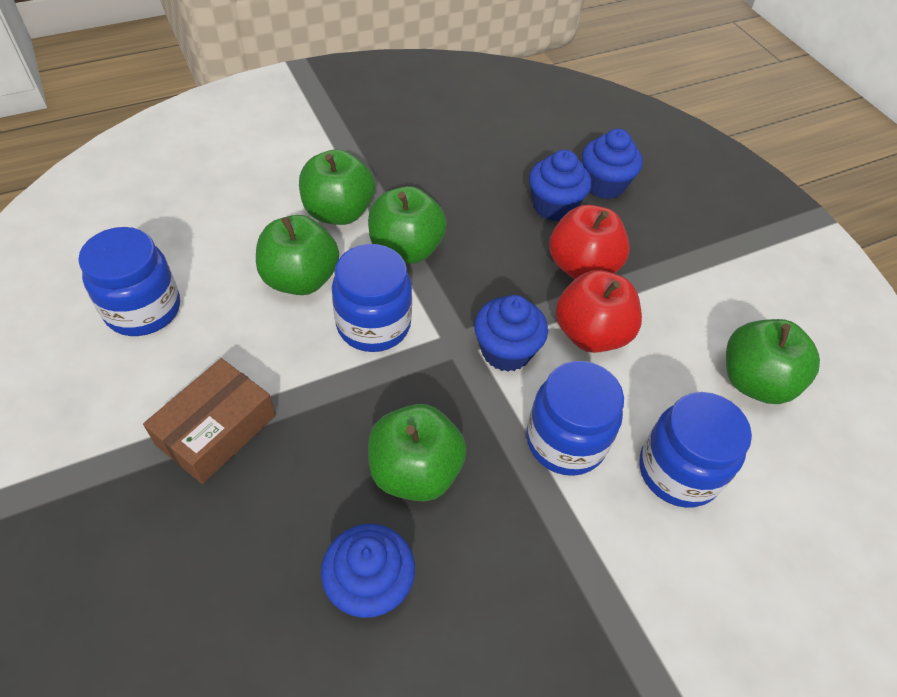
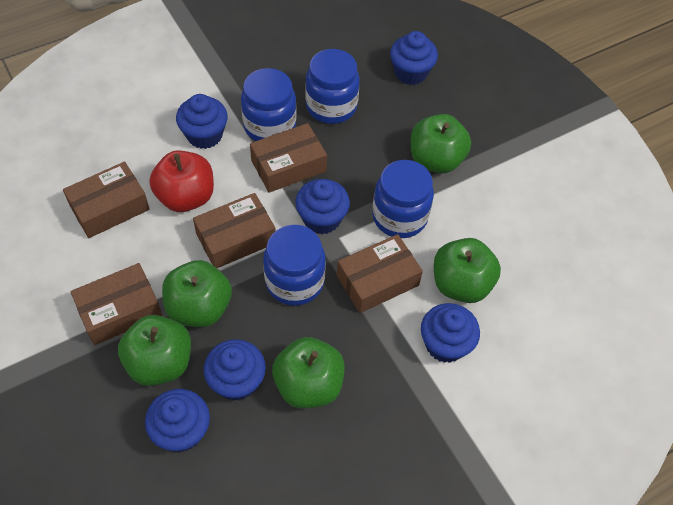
blue cupcake: 4 -> 6
brown box: 1 -> 5
red apple: 2 -> 1

